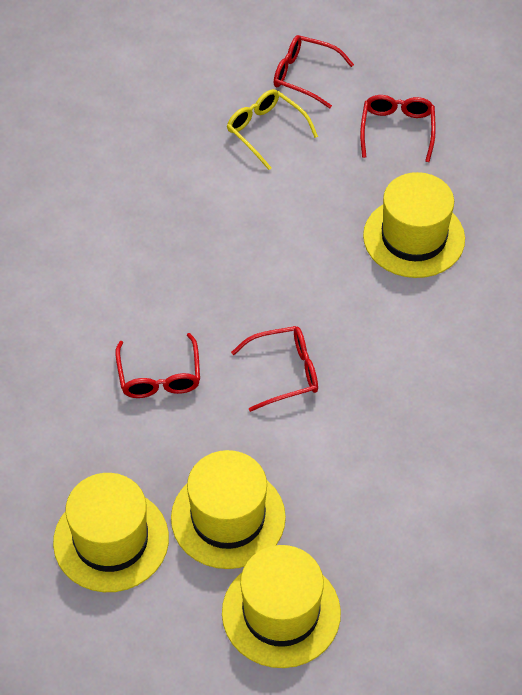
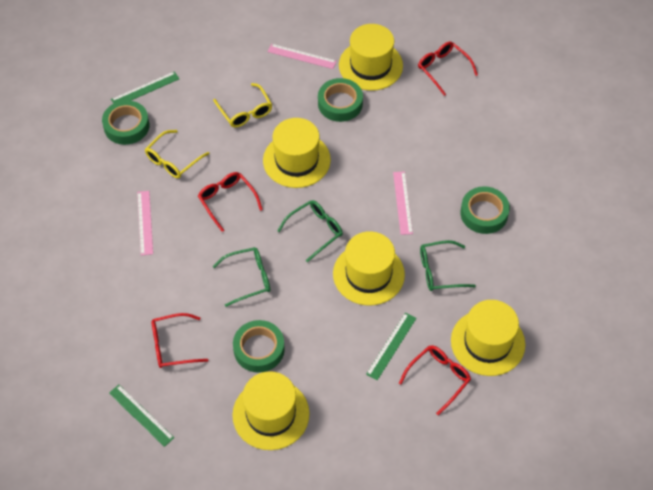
green glasses: 0 -> 3
green ruler: 0 -> 3
green tape: 0 -> 4
pink ruler: 0 -> 3
yellow glasses: 1 -> 2
yellow hat: 4 -> 5

